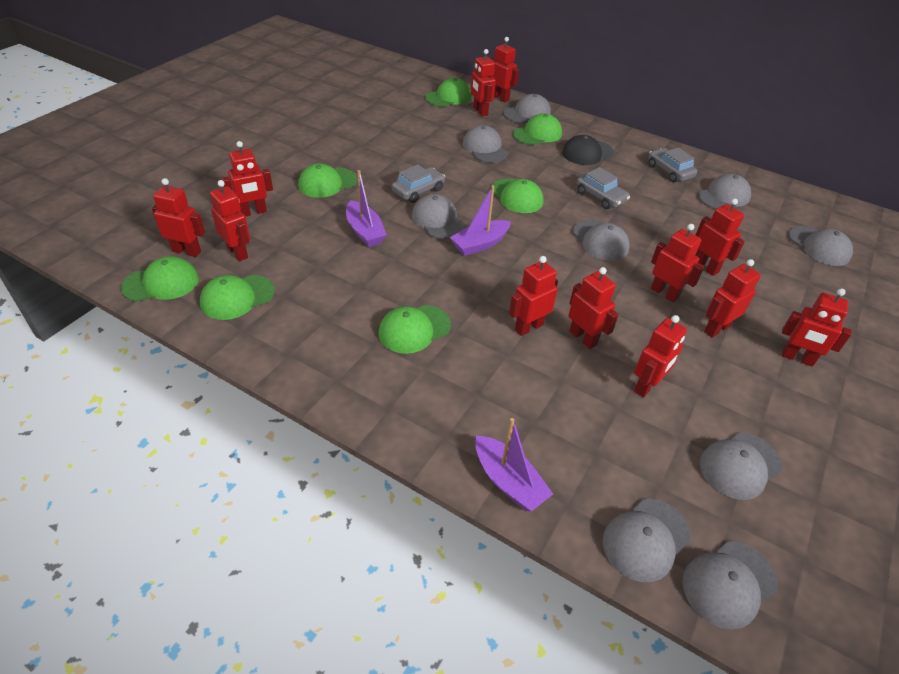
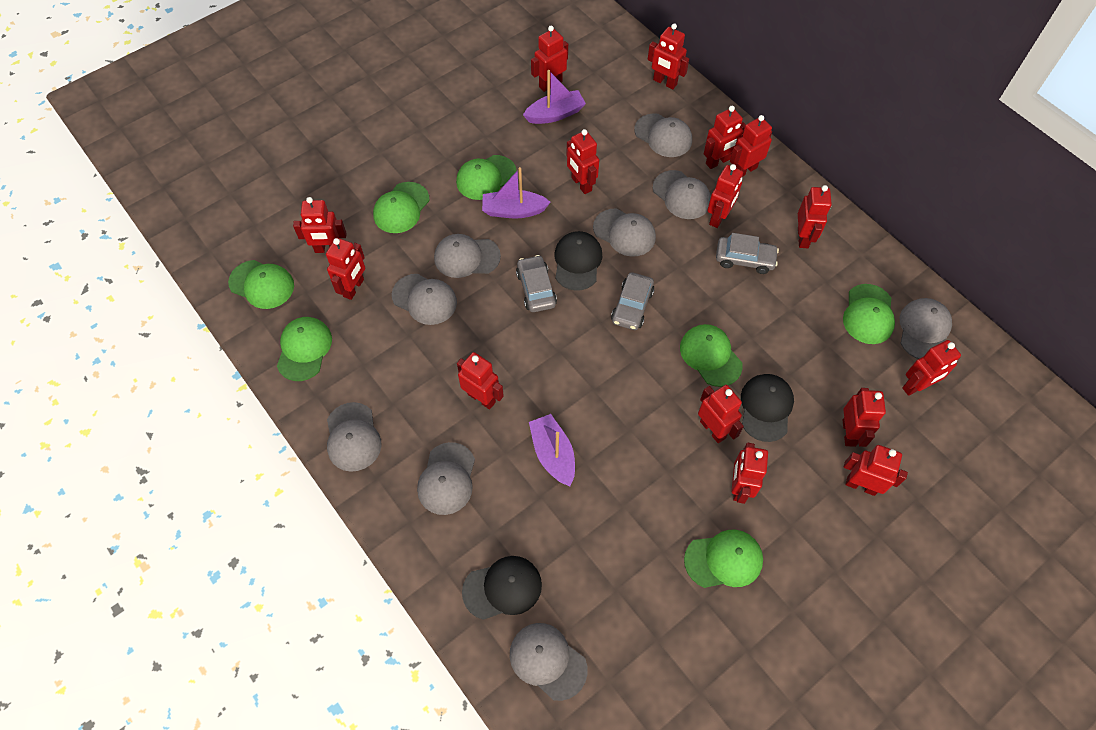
black cap: 1 -> 3
red robot: 12 -> 15

